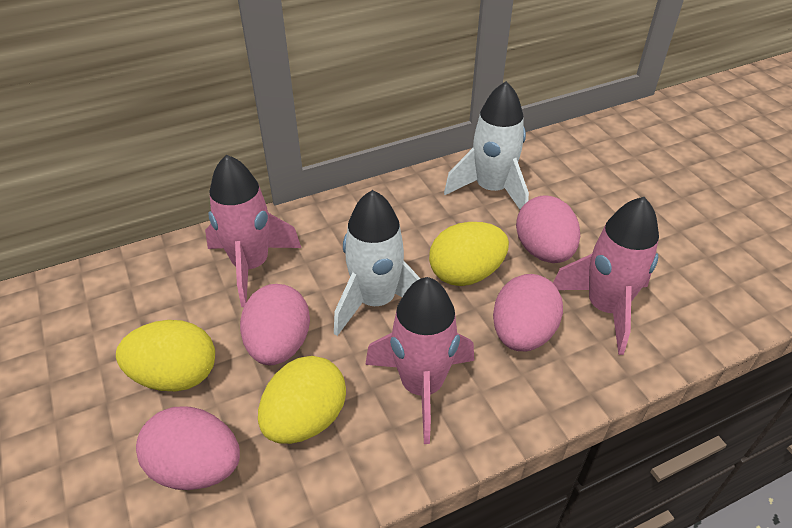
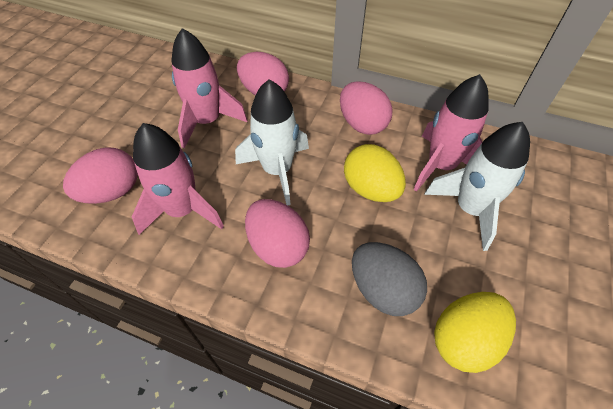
grey egg: 0 -> 1
yellow egg: 3 -> 2

